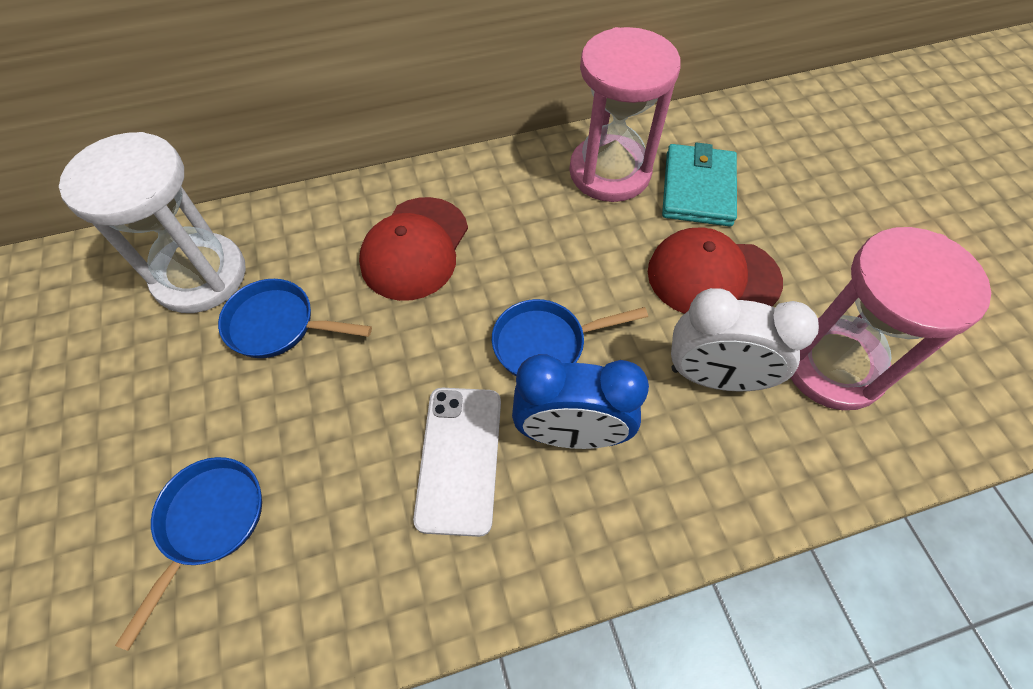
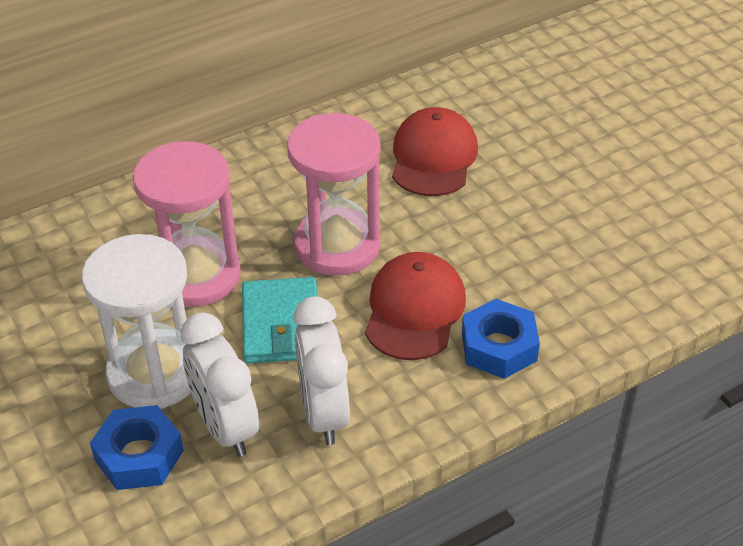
blue clock: 1 -> 0
blue nut: 0 -> 2
blue pan: 3 -> 0
white clock: 1 -> 2
white phone: 1 -> 0

